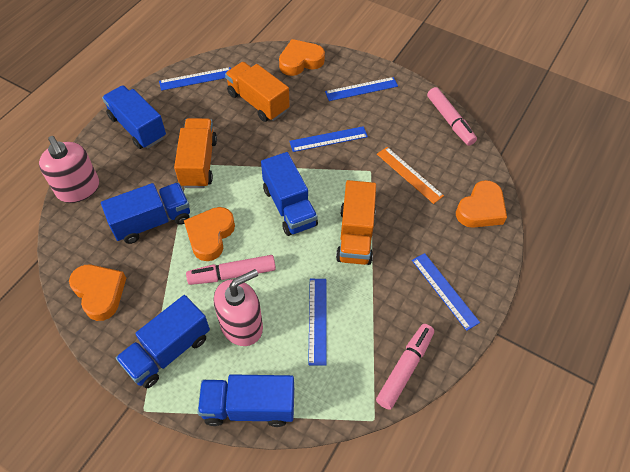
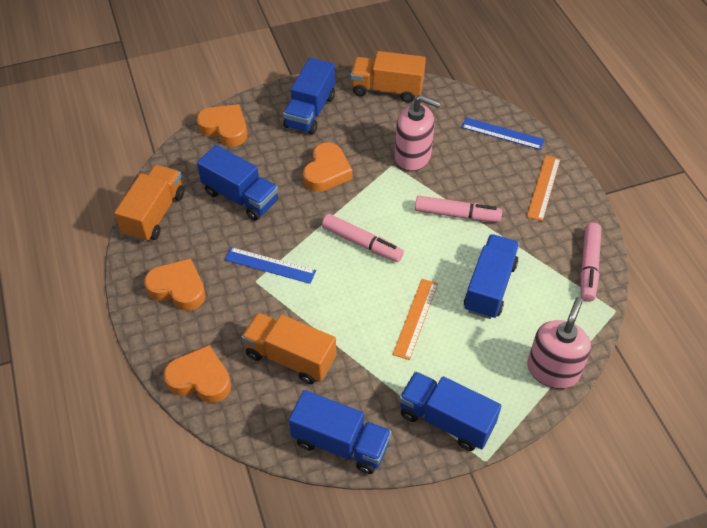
blue ruler: 5 -> 2
orange ruler: 1 -> 2

